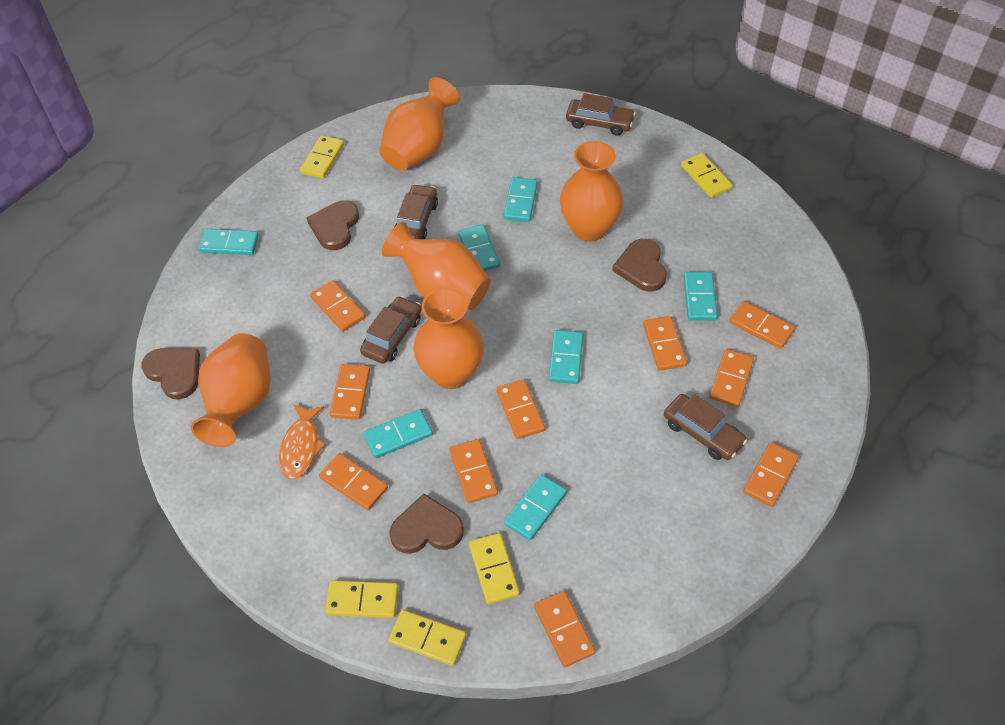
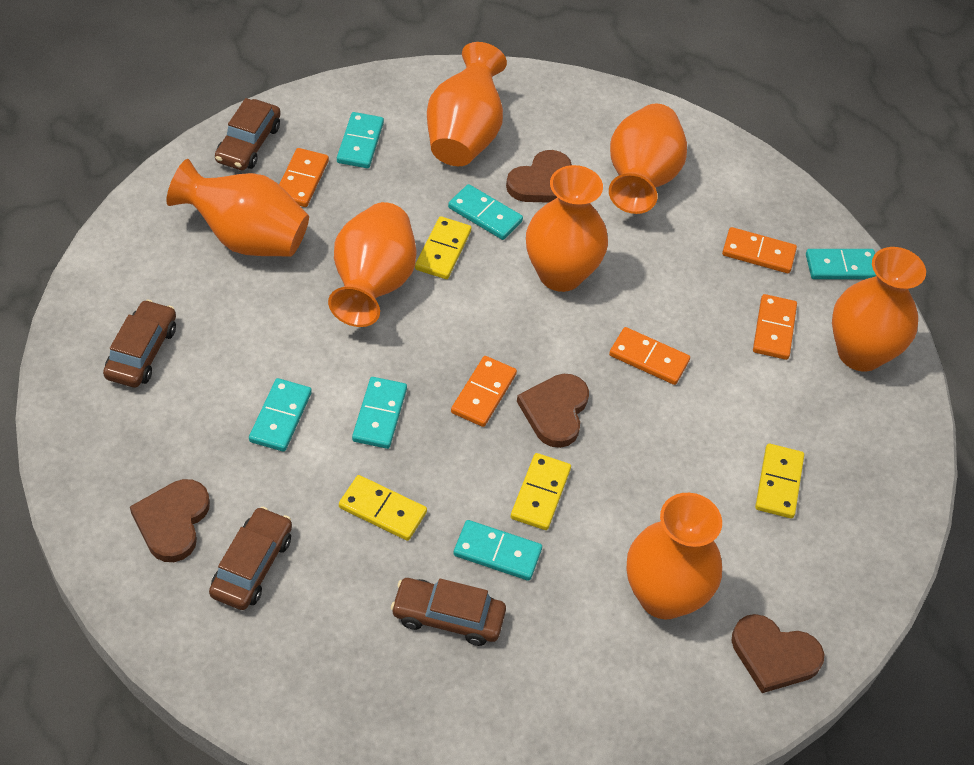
orange domino: 10 -> 5
orange fish: 1 -> 0
orange vase: 5 -> 7
turquoise domino: 7 -> 6
yellow domino: 5 -> 4

